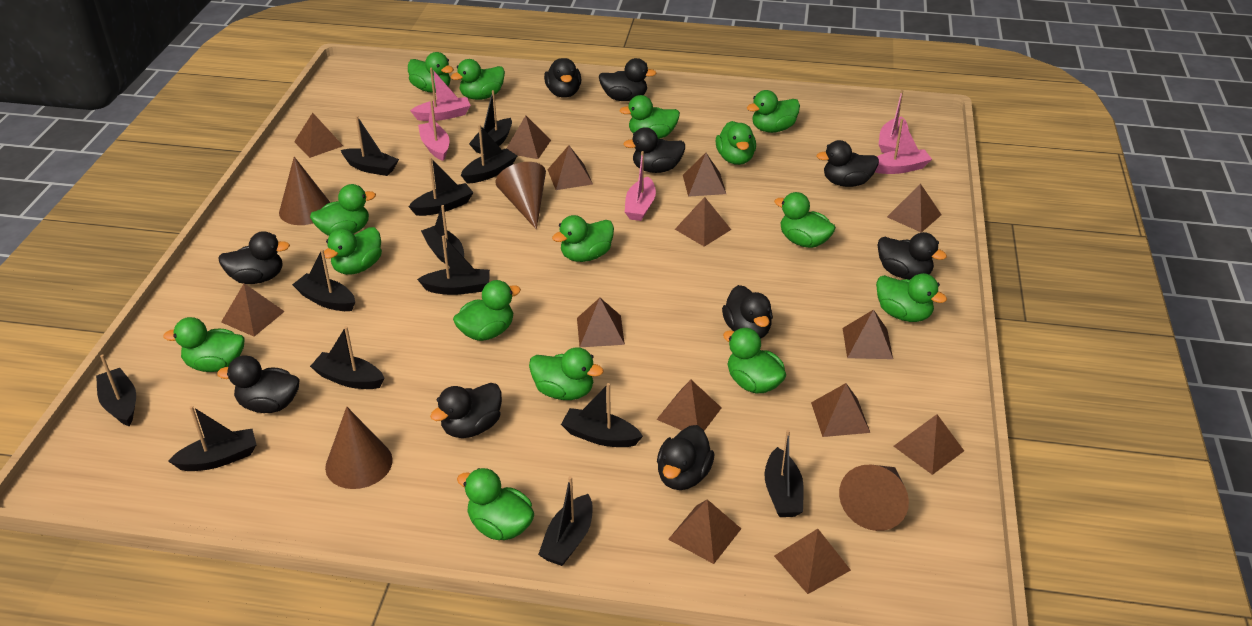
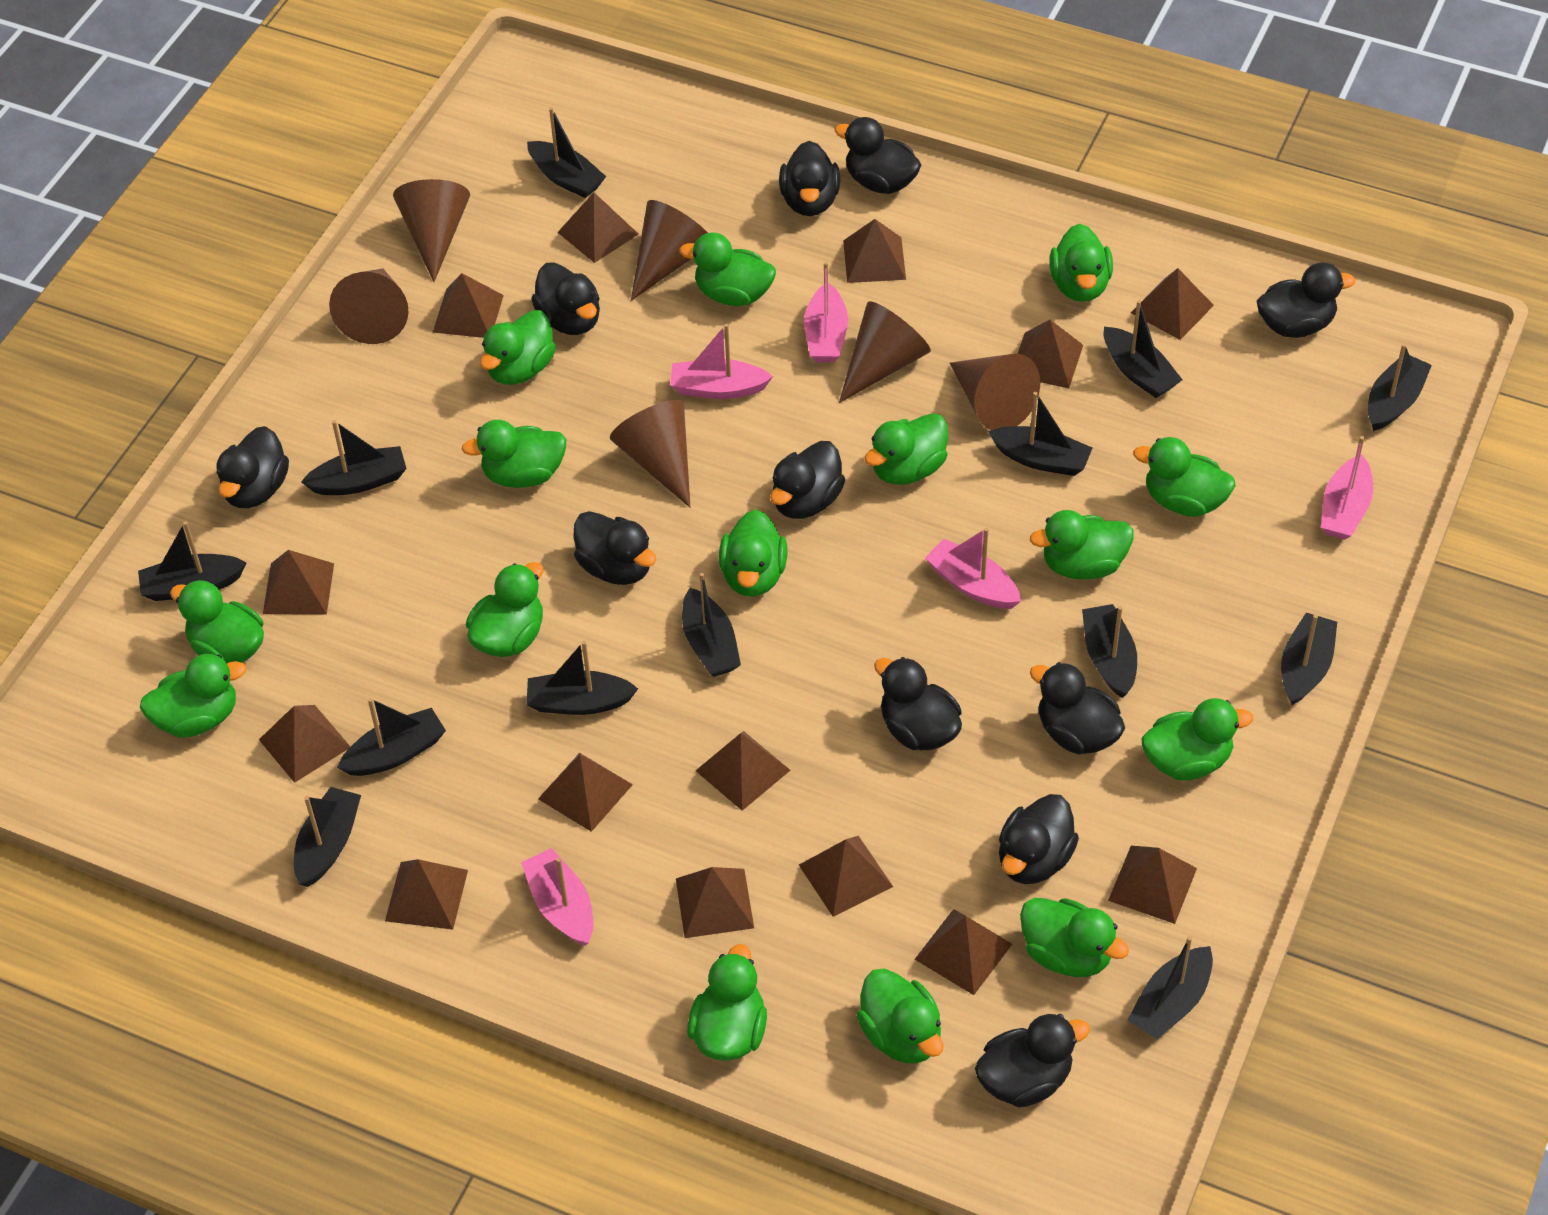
black duck: 10 -> 11
brown cone: 4 -> 6

